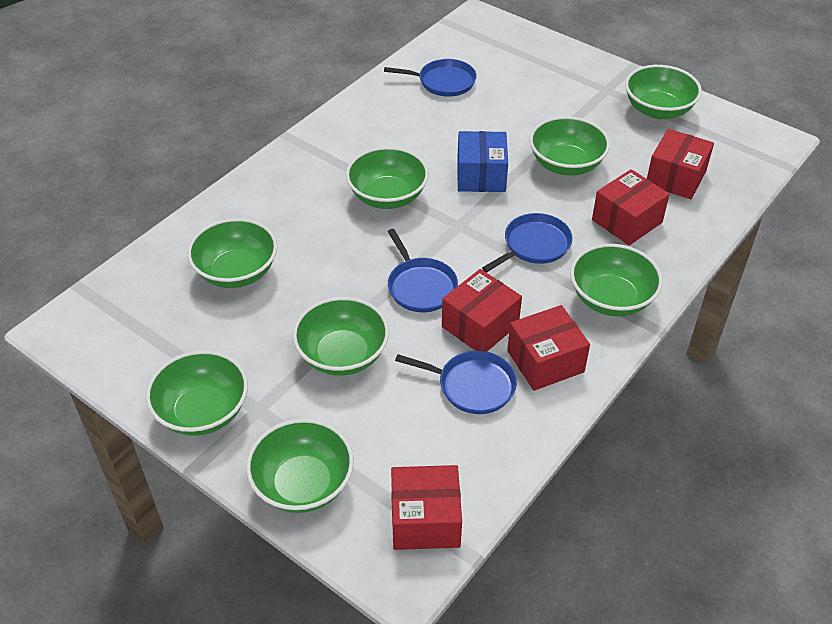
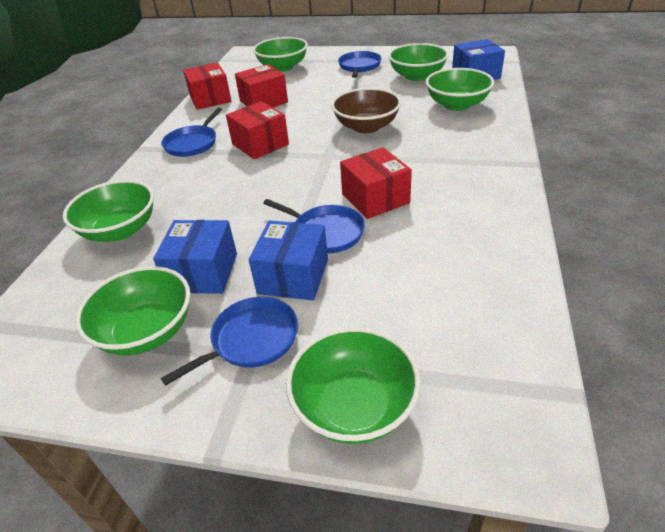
blue box: 1 -> 3
brown bowl: 0 -> 1
green bowl: 8 -> 6
red box: 5 -> 4

